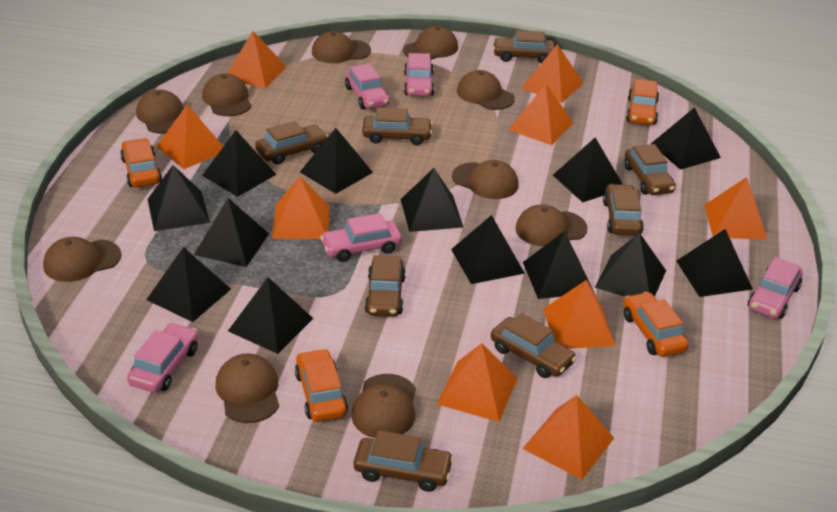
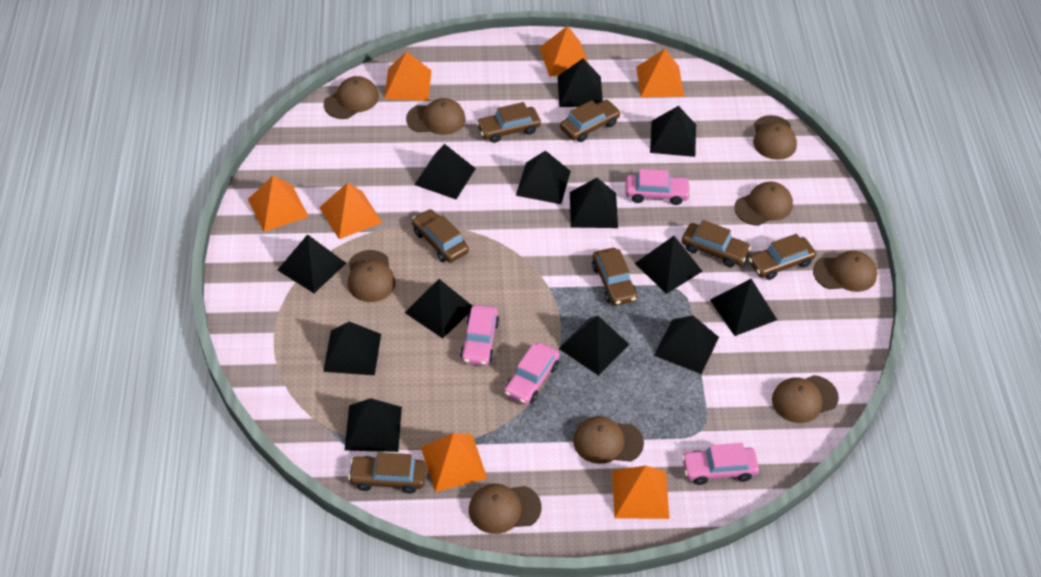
brown cap: 10 -> 9
brown car: 8 -> 7
orange car: 4 -> 0
orange pyramid: 9 -> 7
pink car: 5 -> 4

